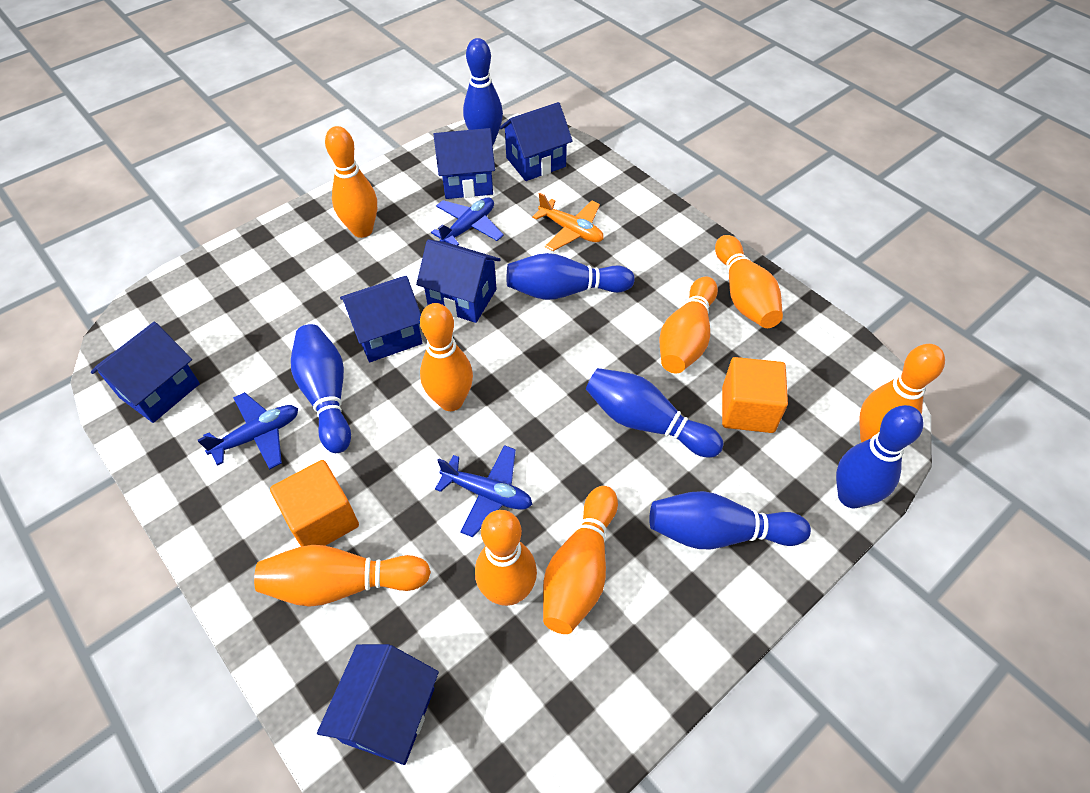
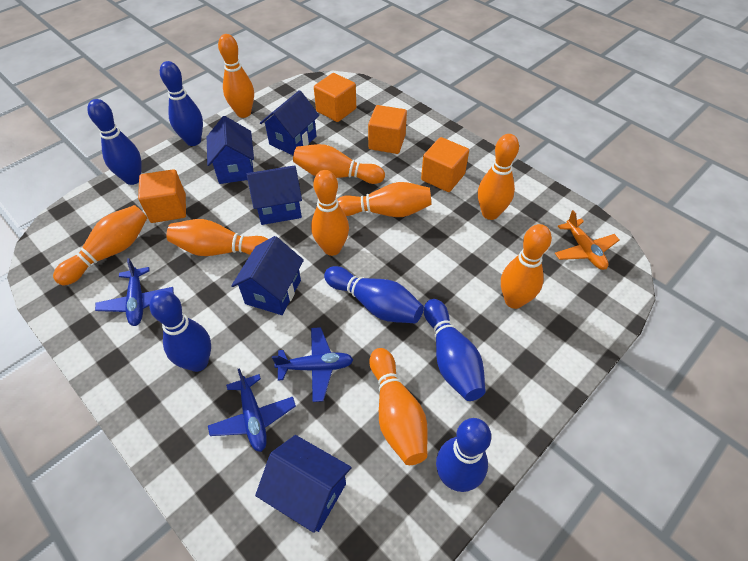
blue house: 6 -> 5
orange bowling pin: 8 -> 9
orange cube: 2 -> 4

